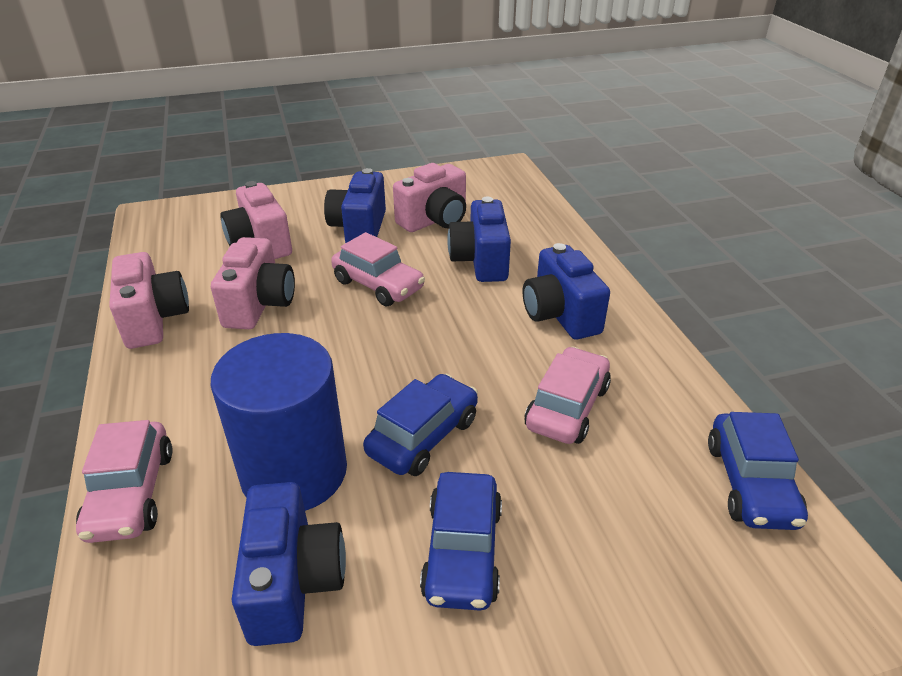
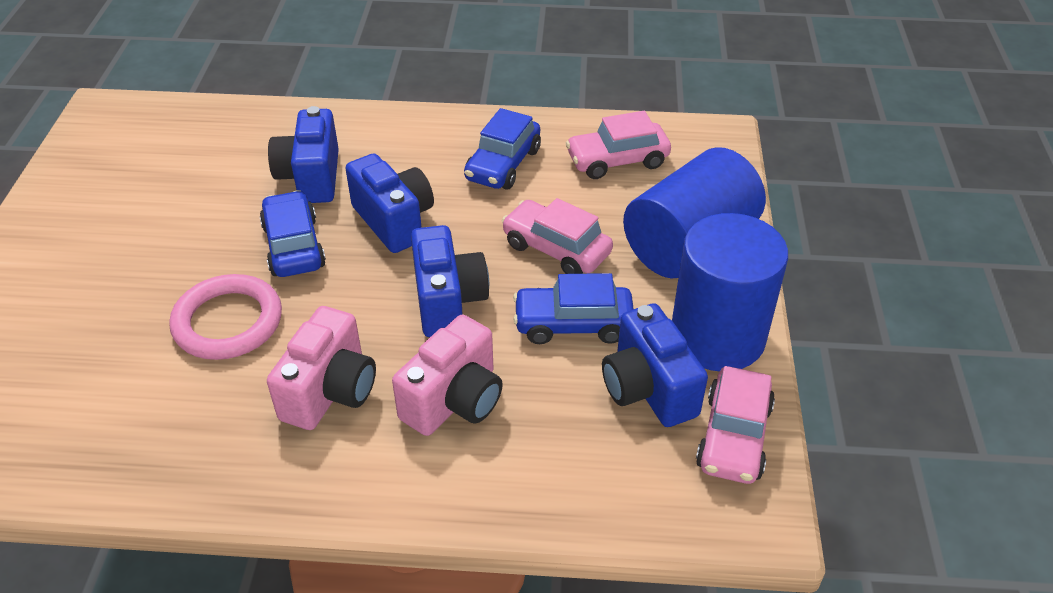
blue cylinder: 1 -> 2
pink camera: 4 -> 2
pink ring: 0 -> 1

